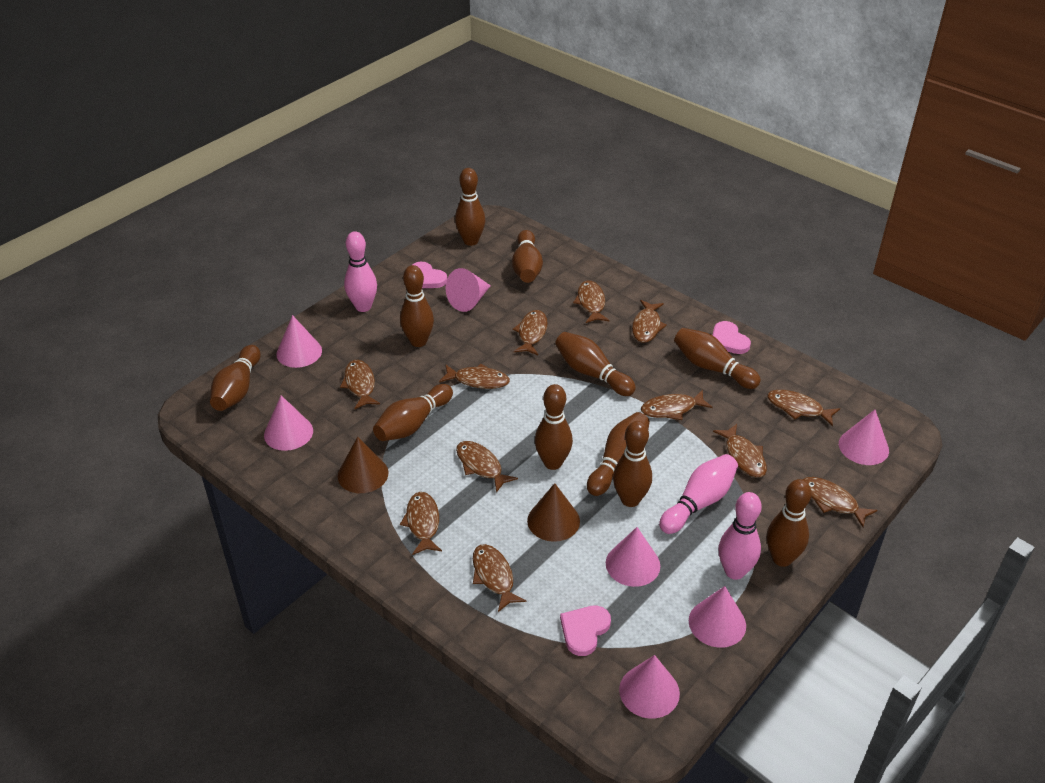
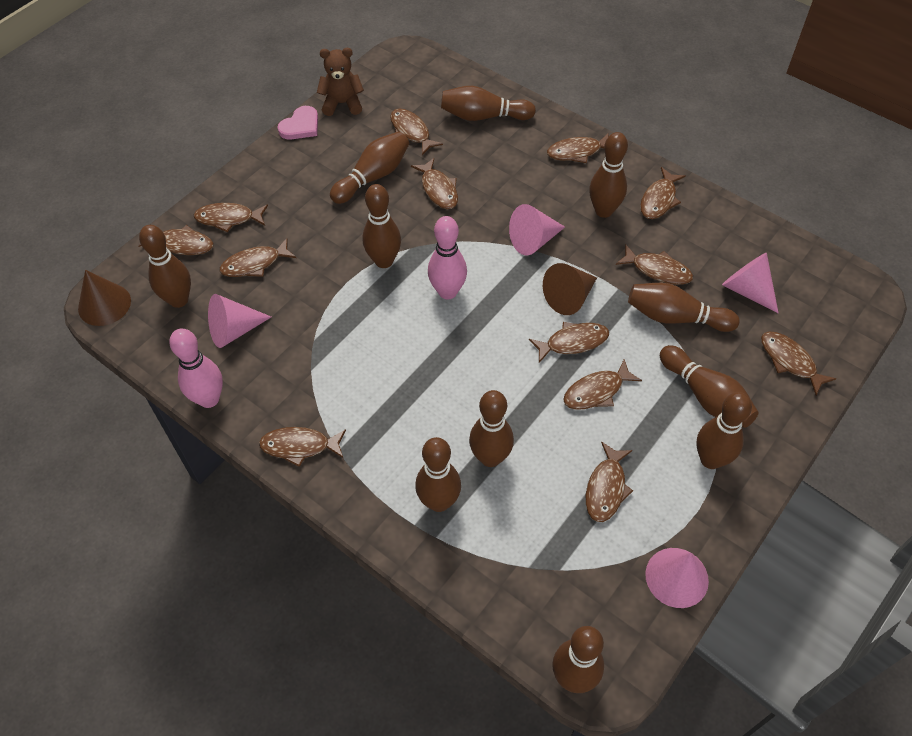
brown fish: 12 -> 13
brown teddy bear: 0 -> 1
pink bowling pin: 3 -> 2
pink cone: 7 -> 4
pink heart: 3 -> 1

